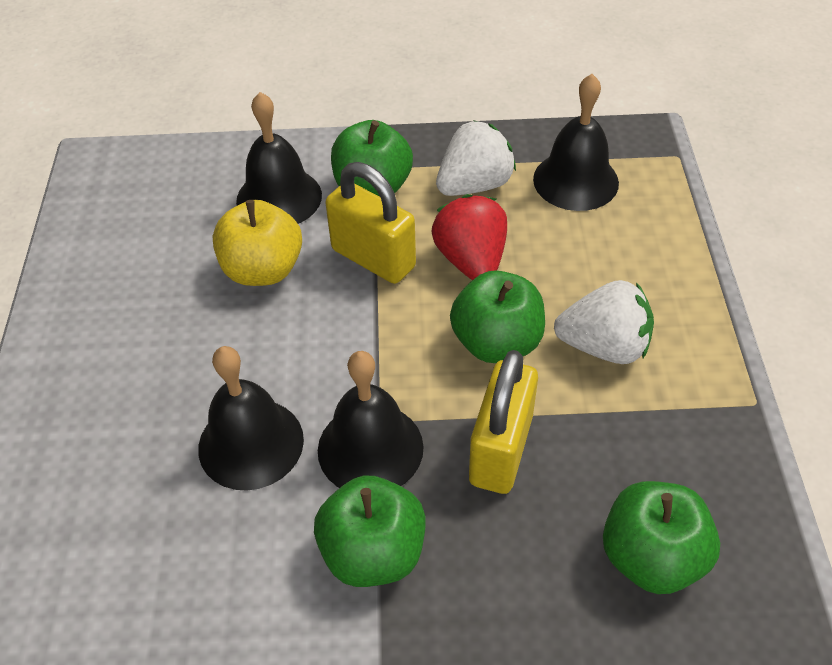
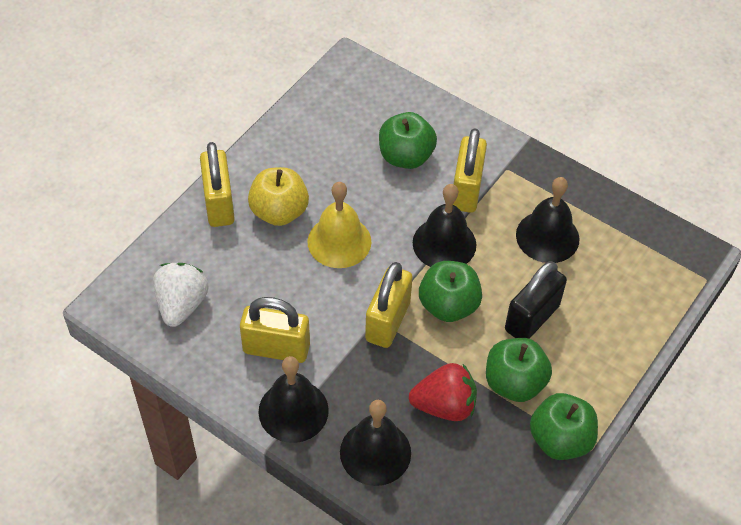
black padlock: 0 -> 1
white strawberry: 2 -> 1
yellow bell: 0 -> 1
yellow padlock: 2 -> 4

